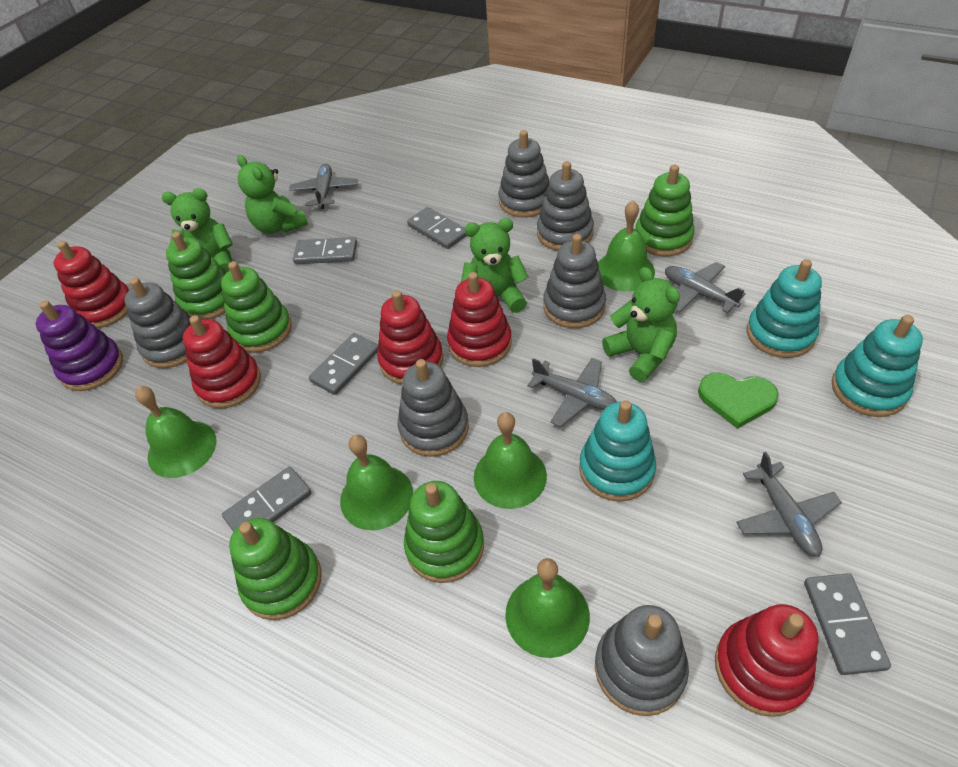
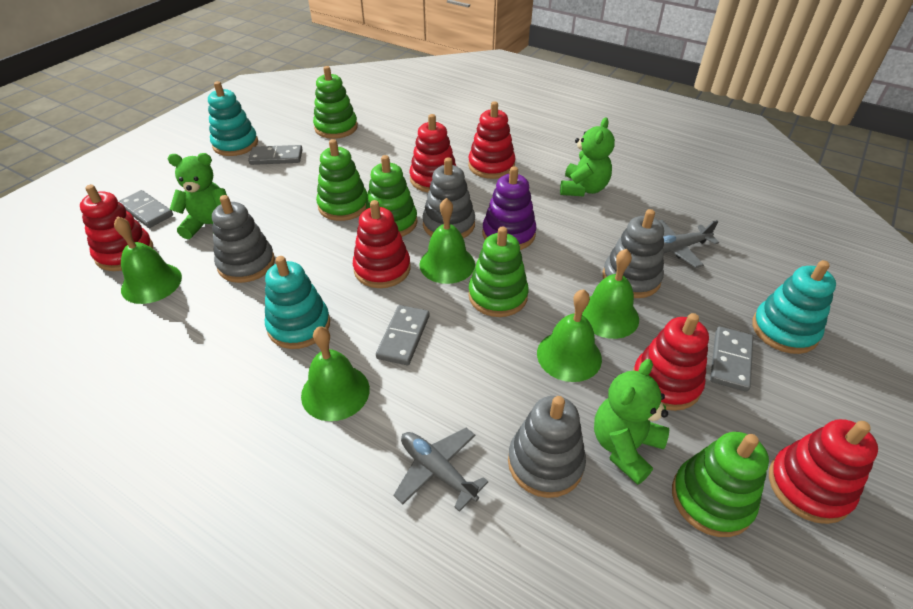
green heart: 1 -> 0
green teddy bear: 4 -> 3
grey domino: 5 -> 4
grey plane: 4 -> 2
grey stacking toy: 6 -> 4
red stacking toy: 5 -> 6

